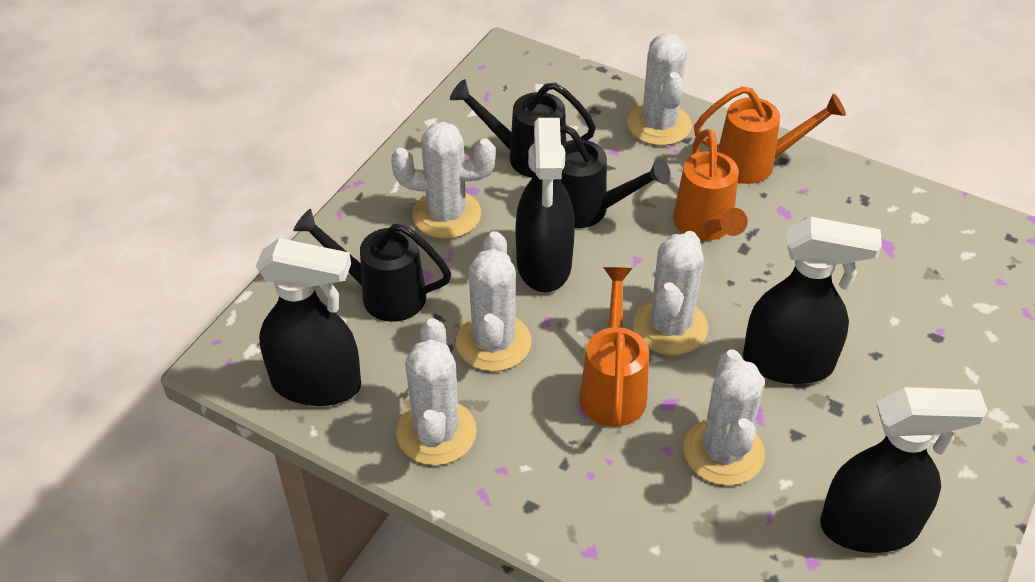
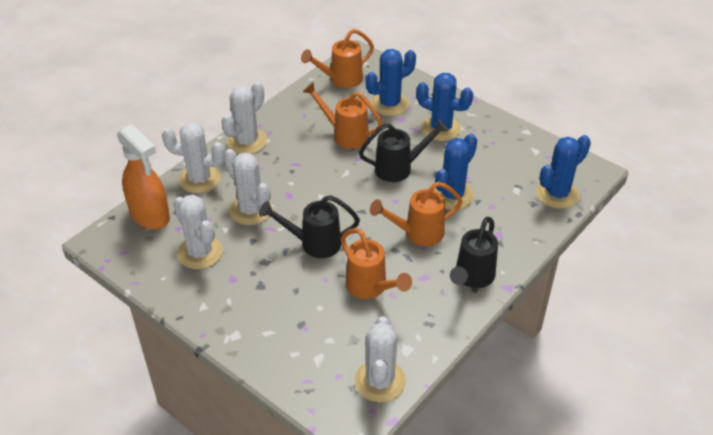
black spray bottle: 4 -> 0
blue cactus: 0 -> 4
orange spray bottle: 0 -> 1
orange watering can: 3 -> 4
white cactus: 6 -> 5

